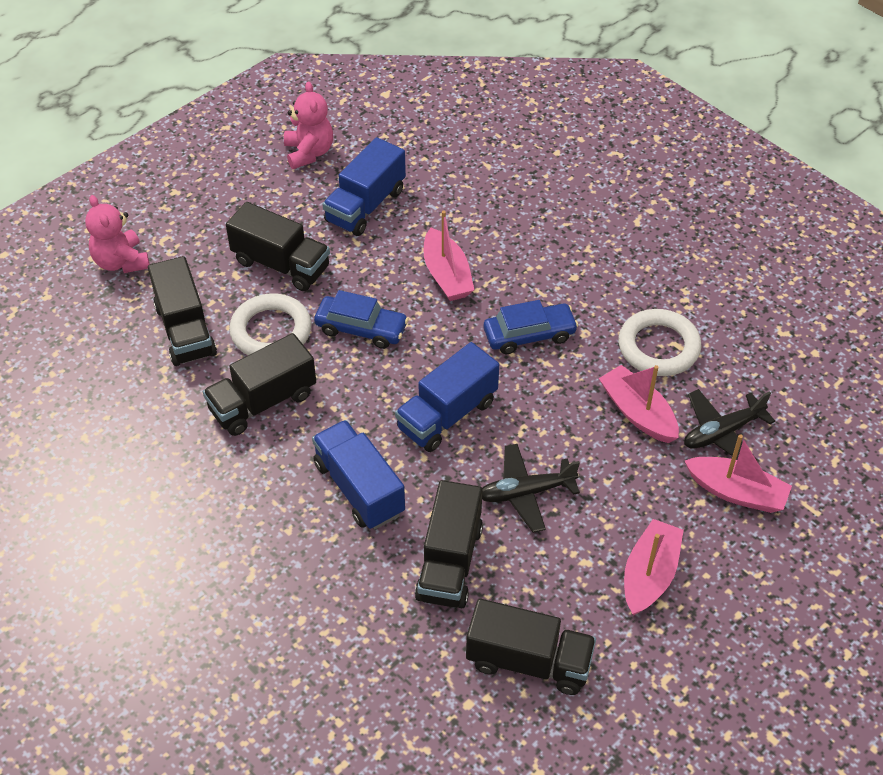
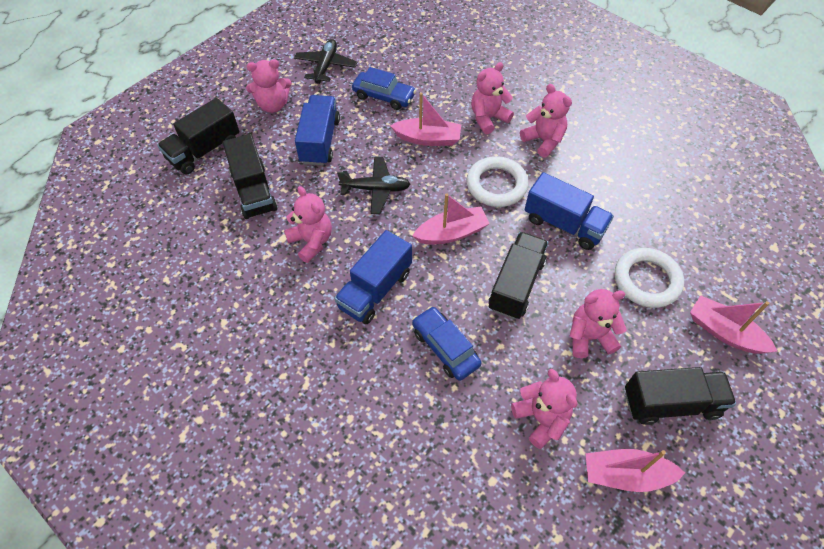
black truck: 5 -> 4
pink teddy bear: 2 -> 6

